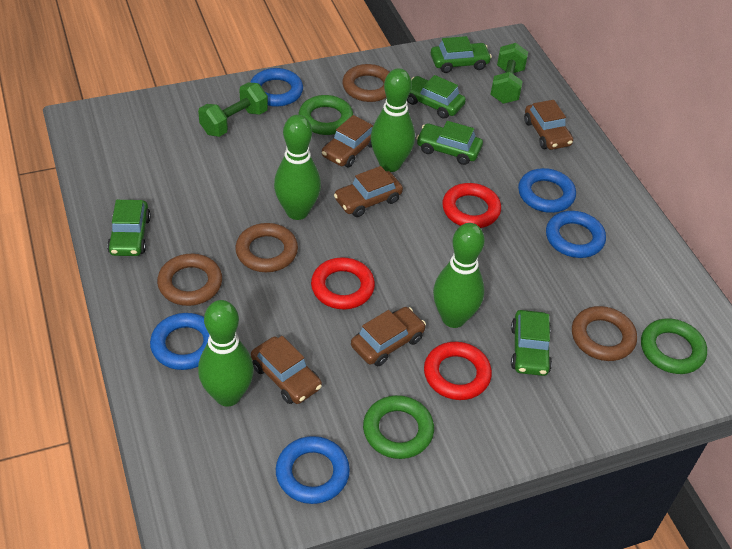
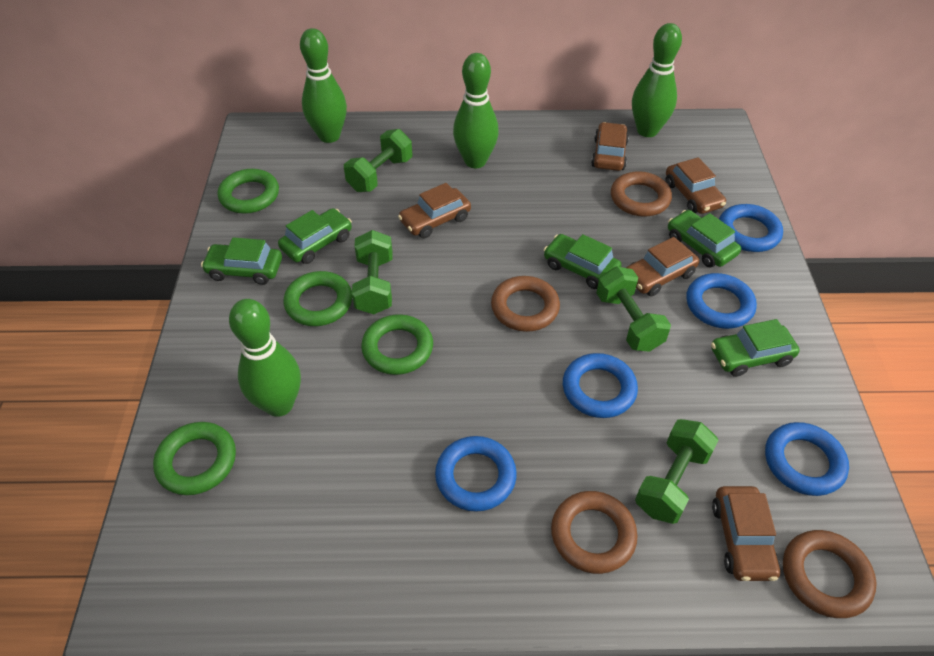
green dumbbell: 2 -> 4
green ring: 3 -> 4
red ring: 3 -> 0

